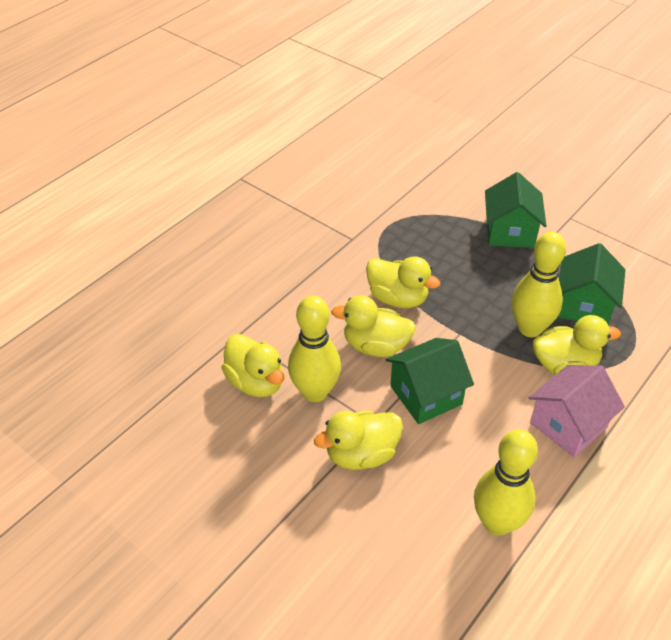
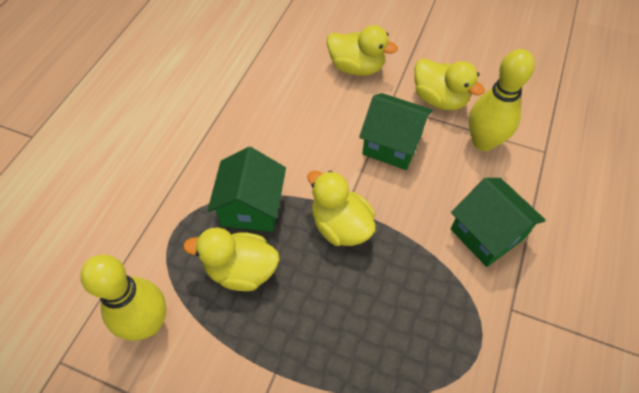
pink house: 1 -> 0
yellow bowling pin: 3 -> 2
yellow duck: 5 -> 4

